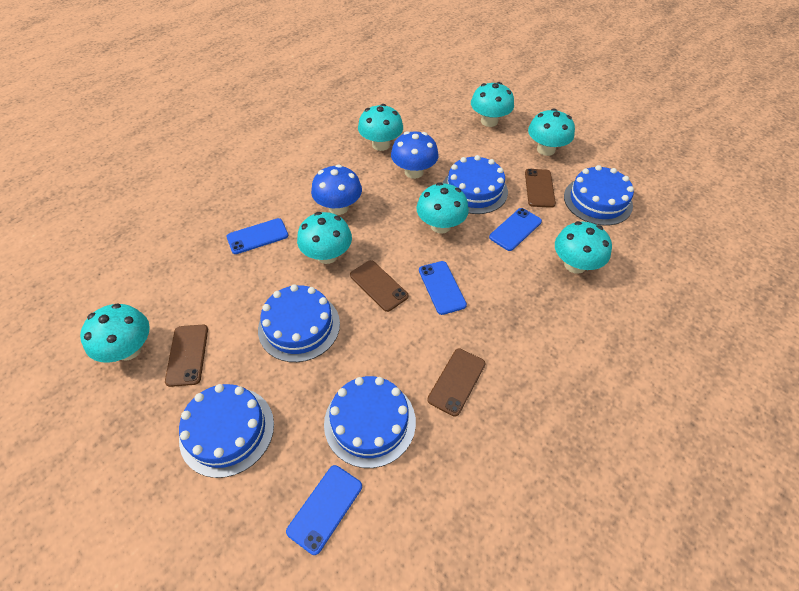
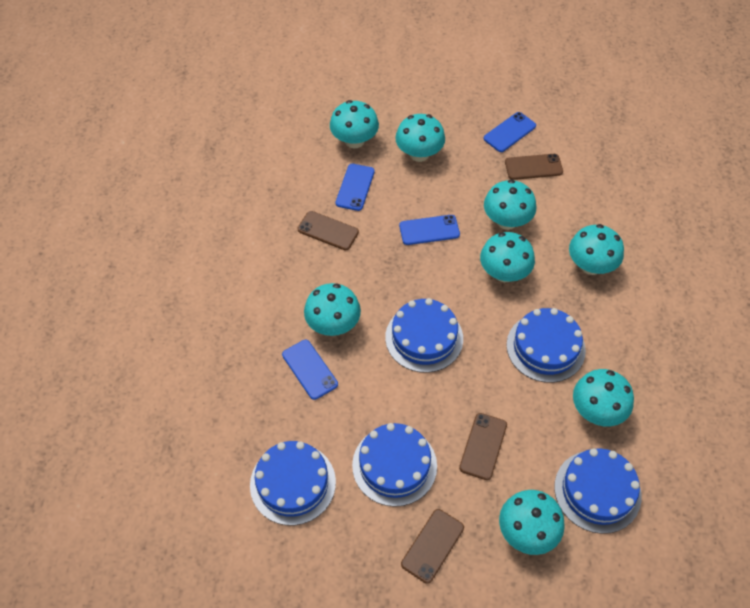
blue mushroom: 2 -> 0
turquoise mushroom: 7 -> 8

